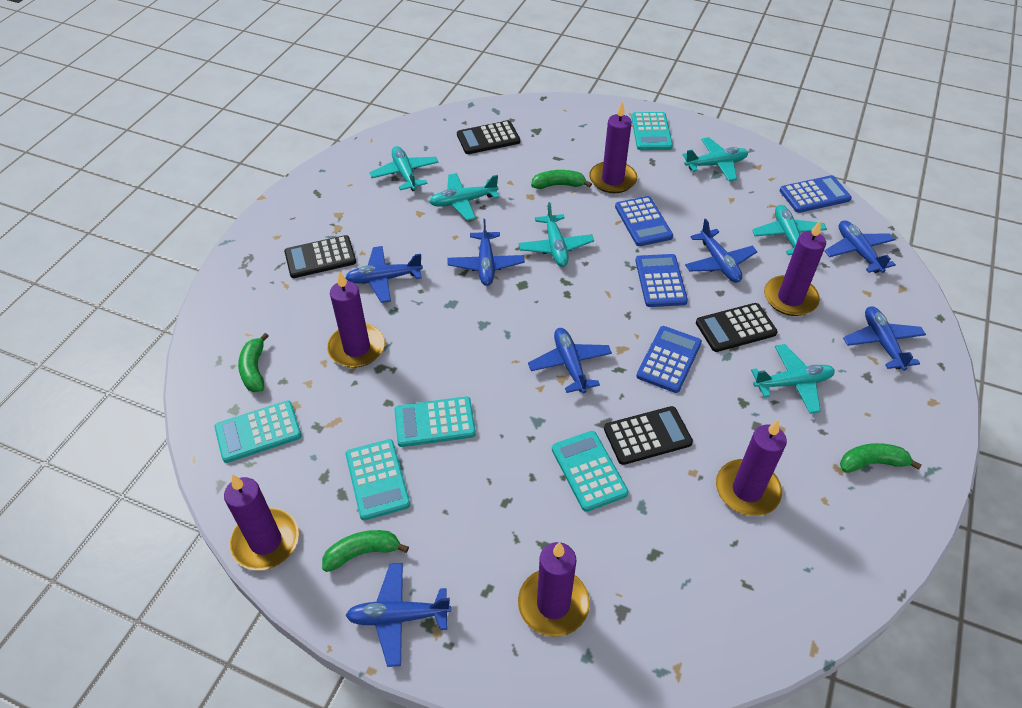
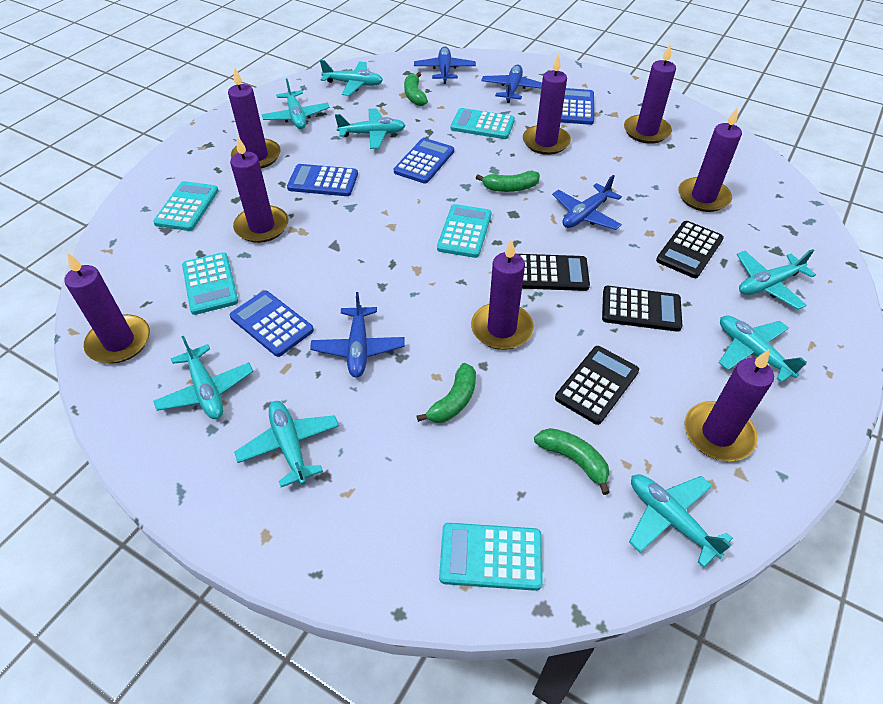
blue plane: 7 -> 4
purple candle: 6 -> 8
turquoise plane: 6 -> 8

